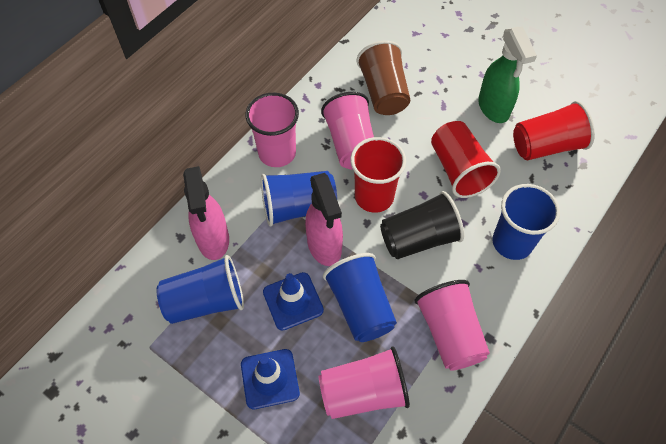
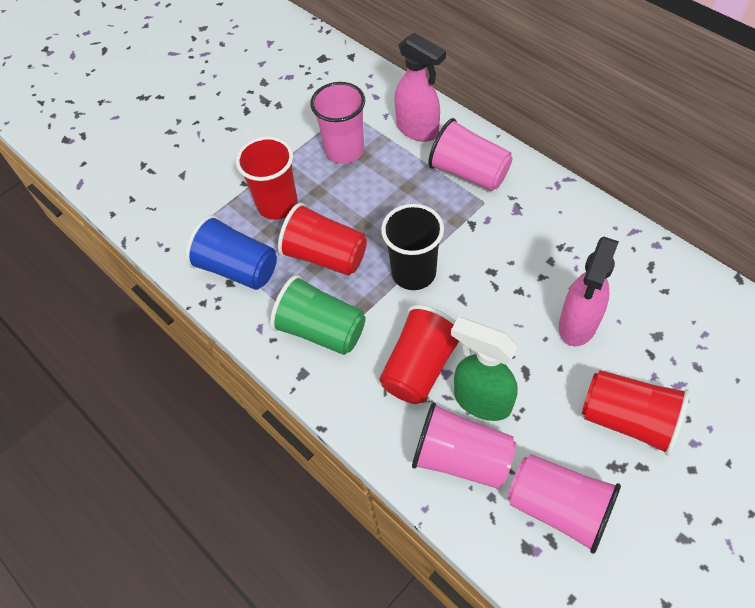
blue cup: 4 -> 1
blue traffic cone: 2 -> 0
brown cup: 1 -> 0
green cup: 0 -> 1
red cup: 3 -> 4

